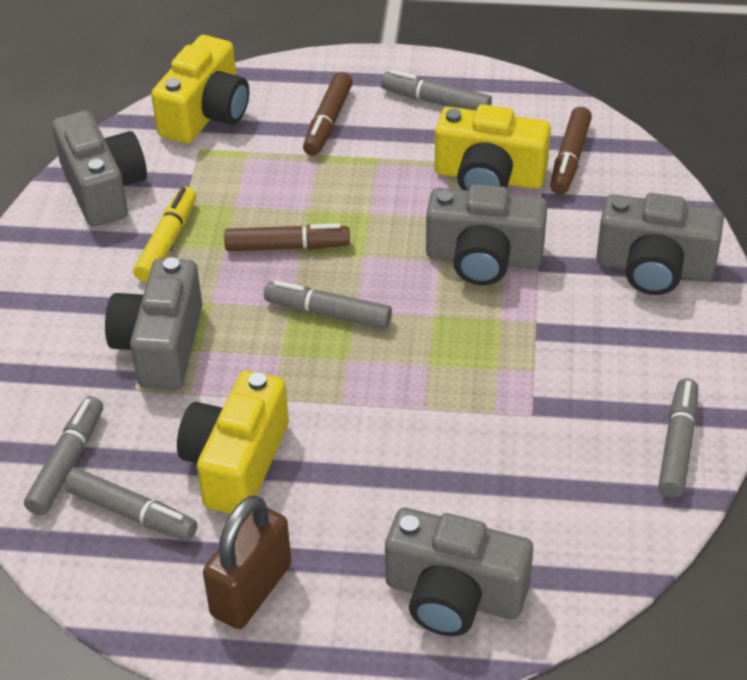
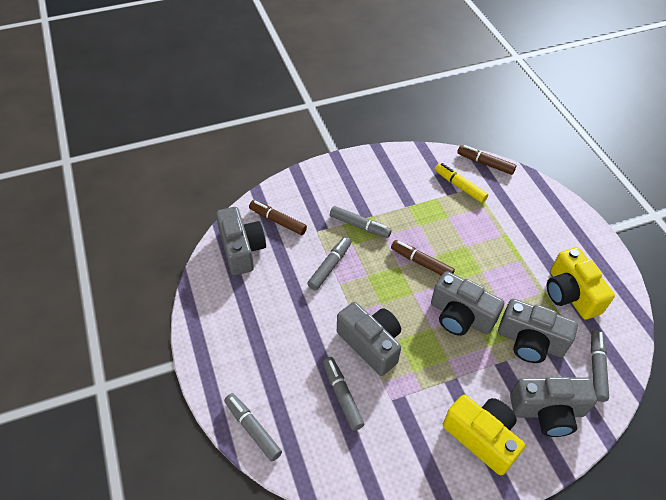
brown padlock: 1 -> 0
yellow camera: 3 -> 2

